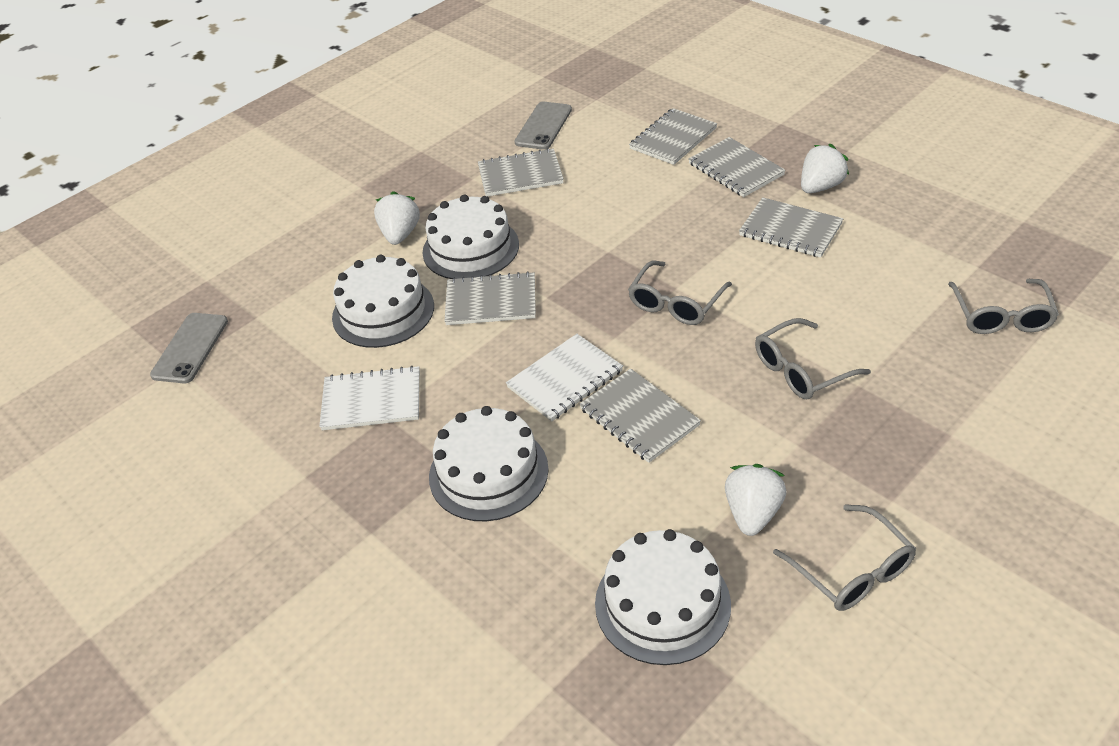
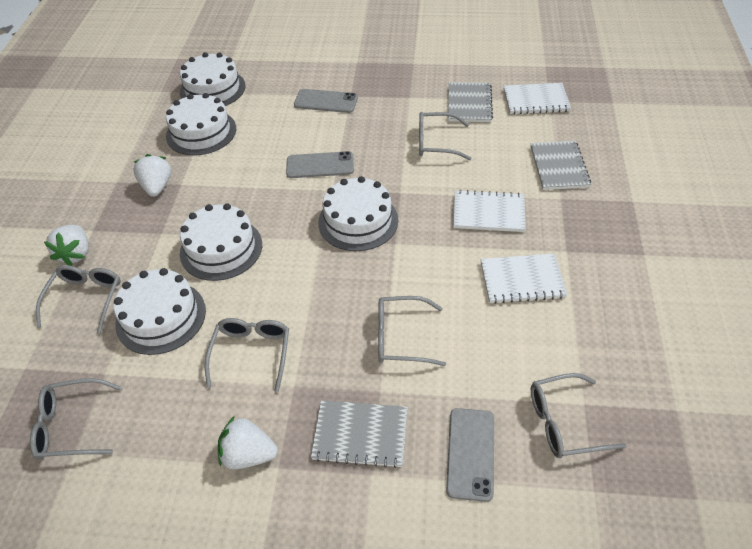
grey glasses: 4 -> 6
grey notebook: 6 -> 3
grey phone: 2 -> 3
white cake: 4 -> 5
white notebook: 2 -> 3

